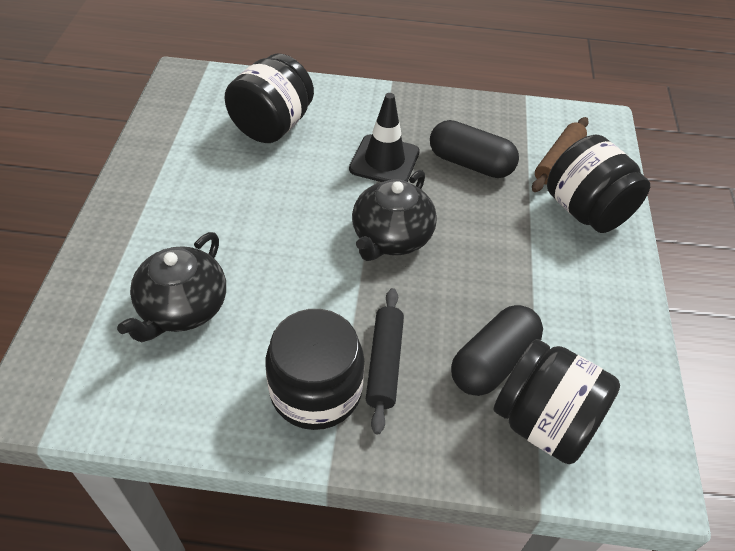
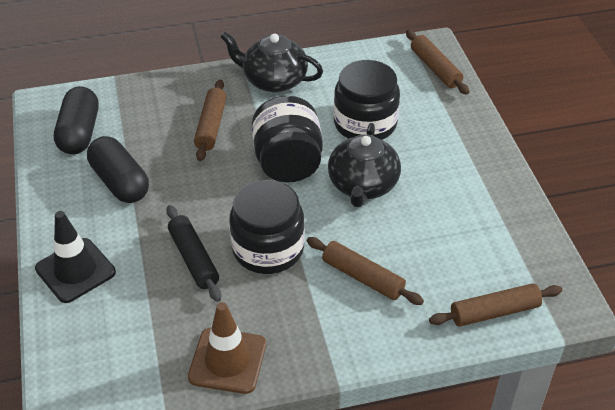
black jar: 4 -> 3
brown rolling pin: 1 -> 4
brown traffic cone: 0 -> 1

